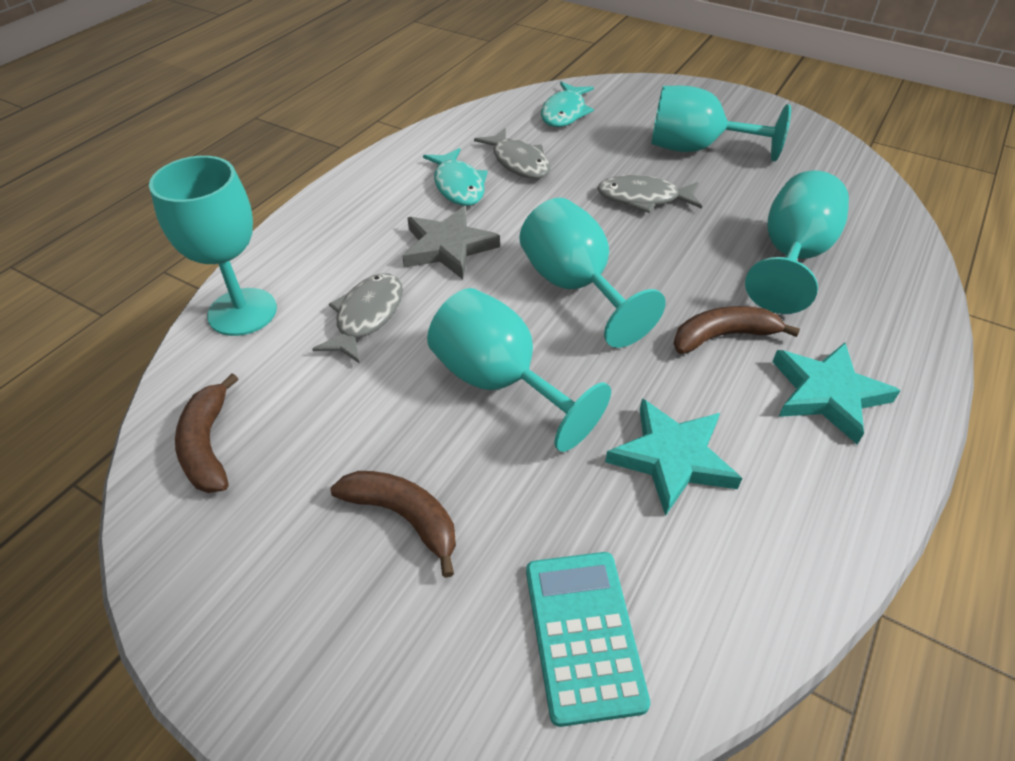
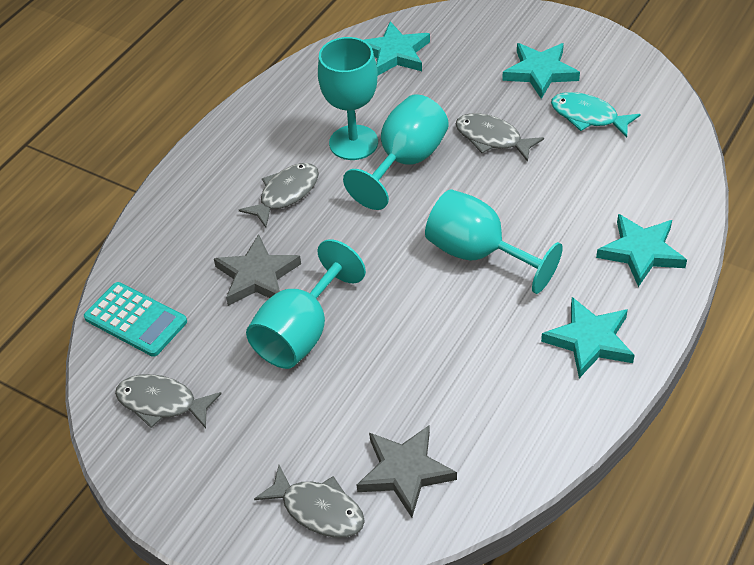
brown banana: 3 -> 0
grey fish: 3 -> 4
grey star: 1 -> 2
turquoise fish: 2 -> 1
turquoise goblet: 5 -> 4
turquoise star: 2 -> 4

